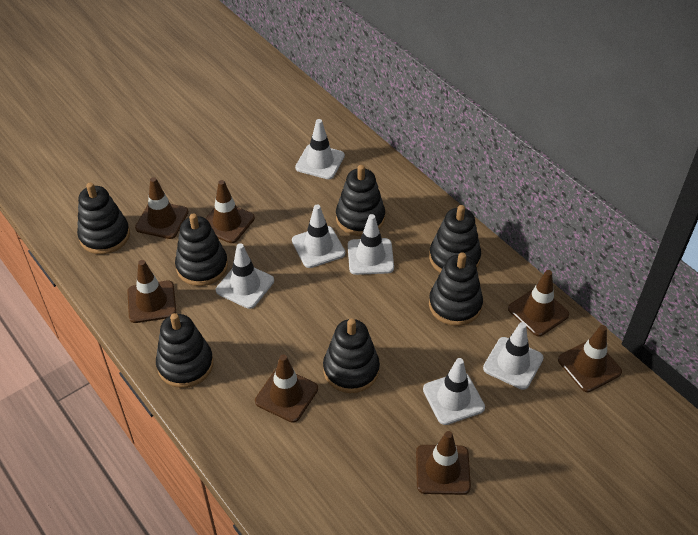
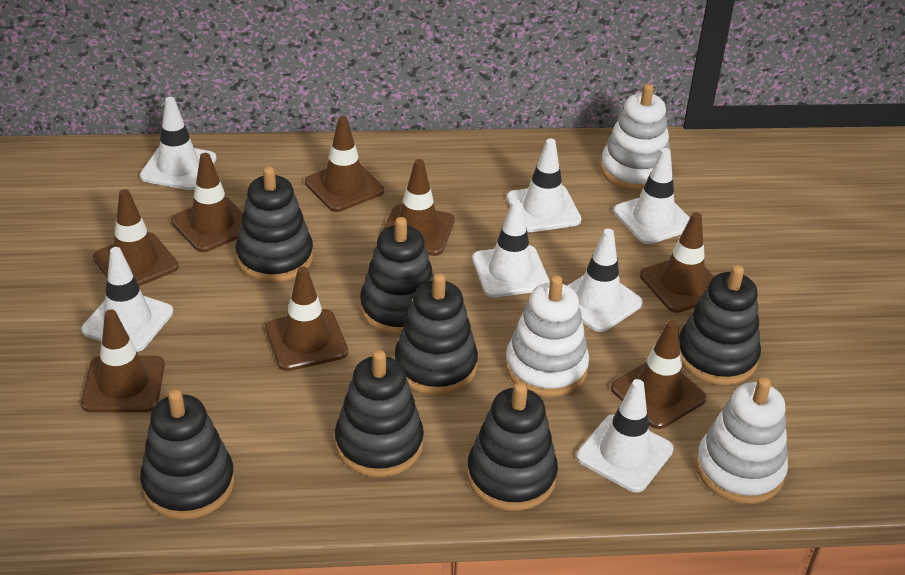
brown traffic cone: 7 -> 8
white stacking toy: 0 -> 3
white traffic cone: 6 -> 7

